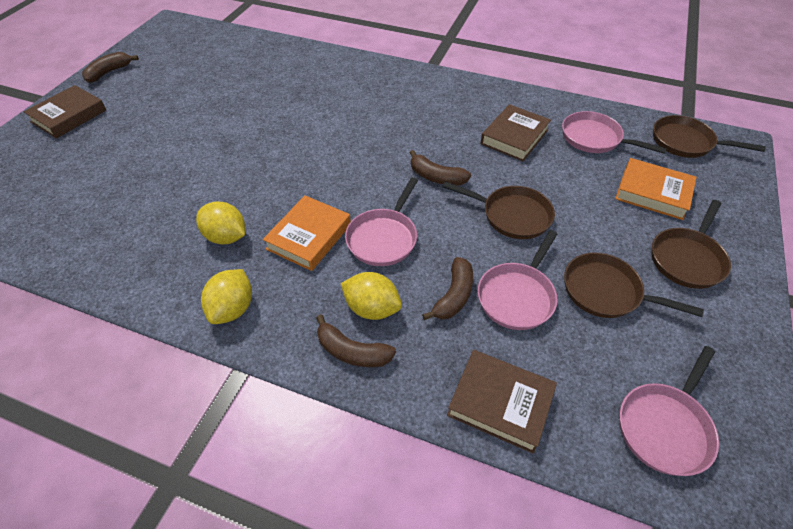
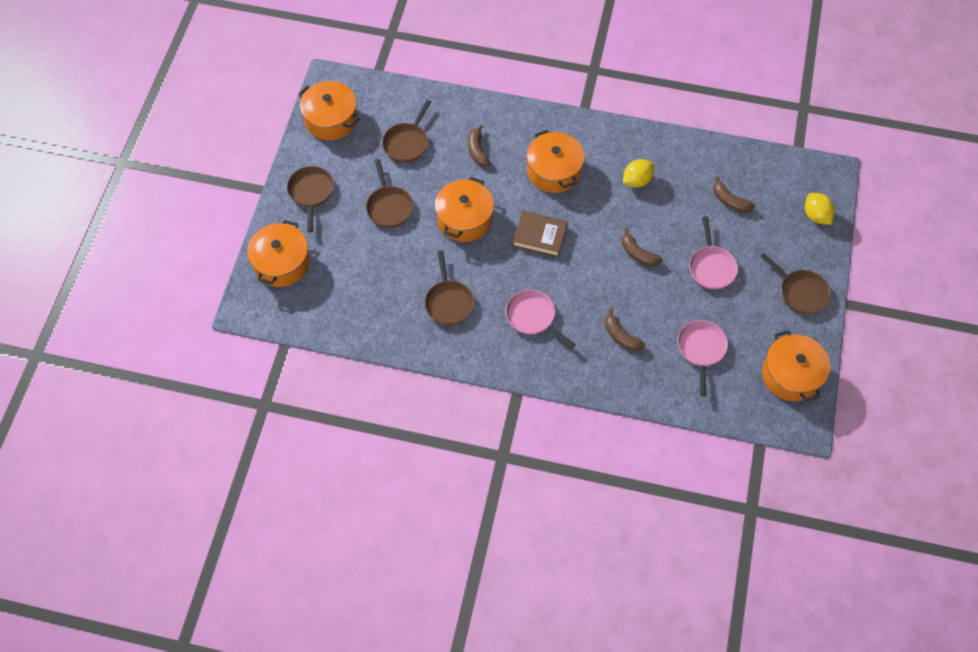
brown book: 3 -> 1
brown pan: 4 -> 5
orange book: 2 -> 0
orange pot: 0 -> 5
pink pan: 4 -> 3
yellow lemon: 3 -> 2

